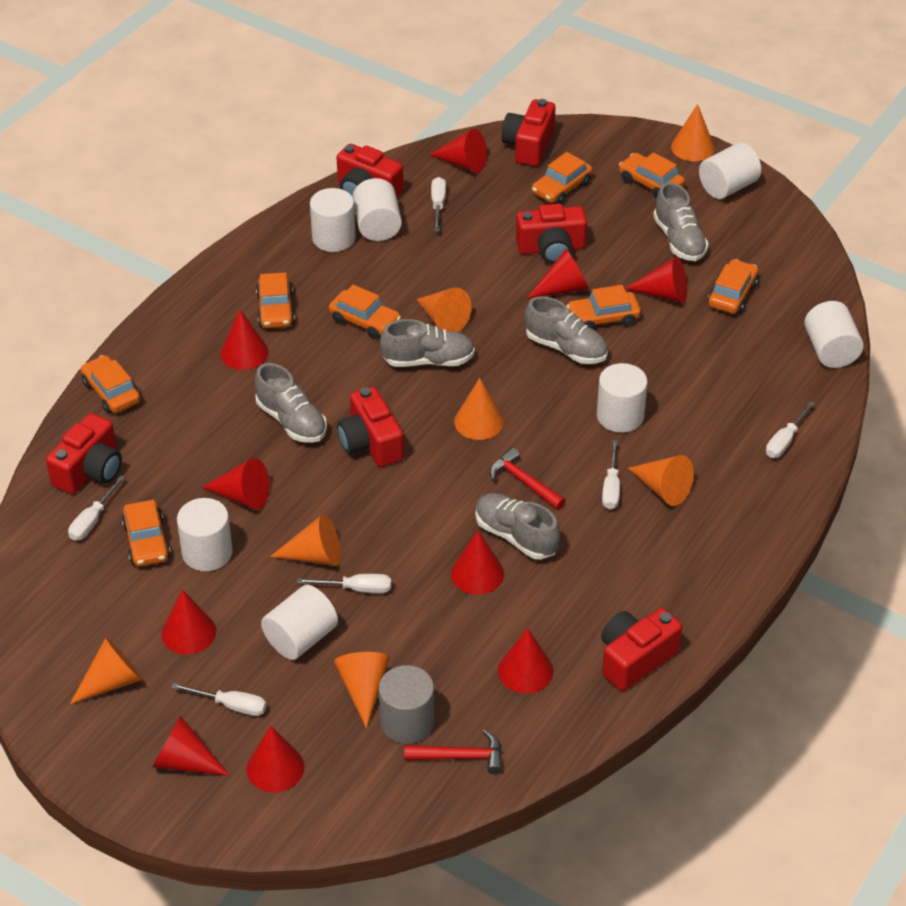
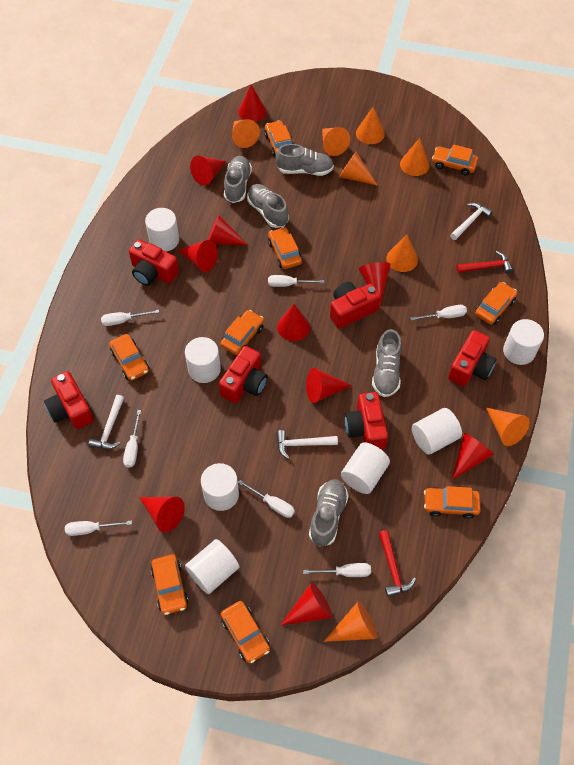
grey cylinder: 1 -> 0
orange car: 8 -> 9
orange cone: 7 -> 8
white hammer: 0 -> 3
white screwdriver: 6 -> 7

